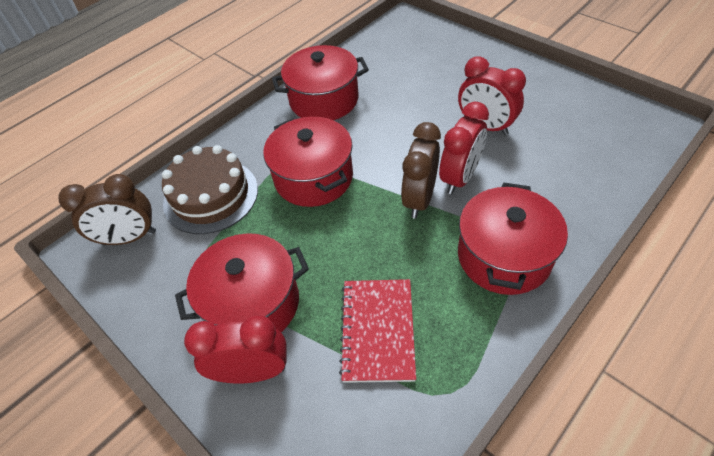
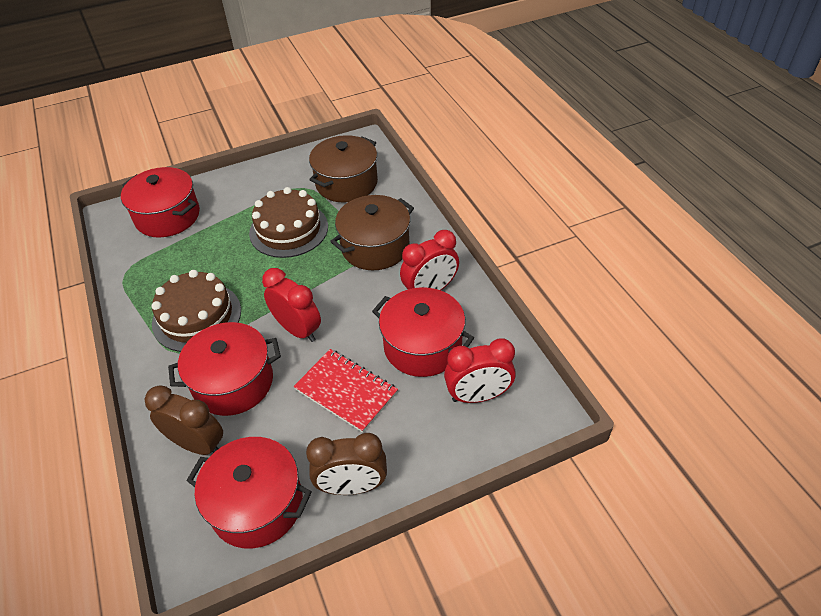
brown cake: 1 -> 2
brown pot: 0 -> 2

